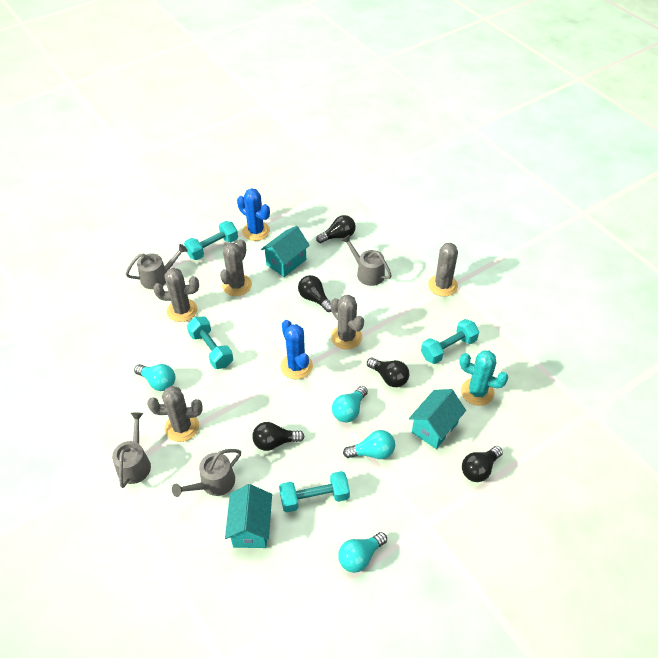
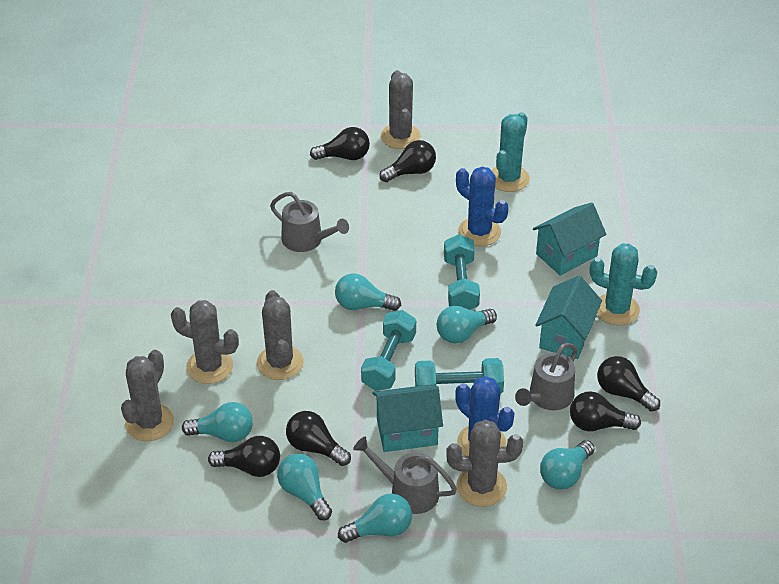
black light bulb: 5 -> 6
grey watering can: 4 -> 3
turquoise cactus: 1 -> 2
turquoise dumbbell: 4 -> 3
turquoise light bulb: 4 -> 6

